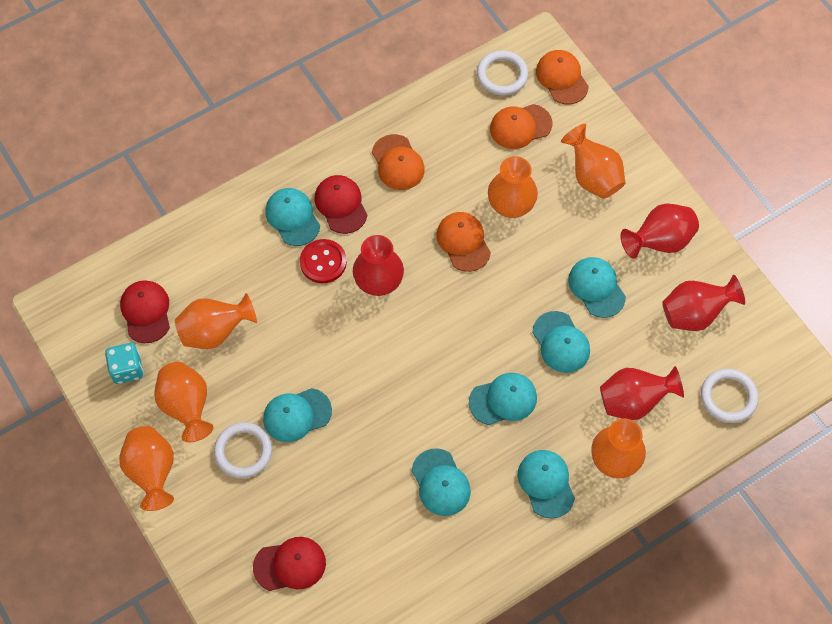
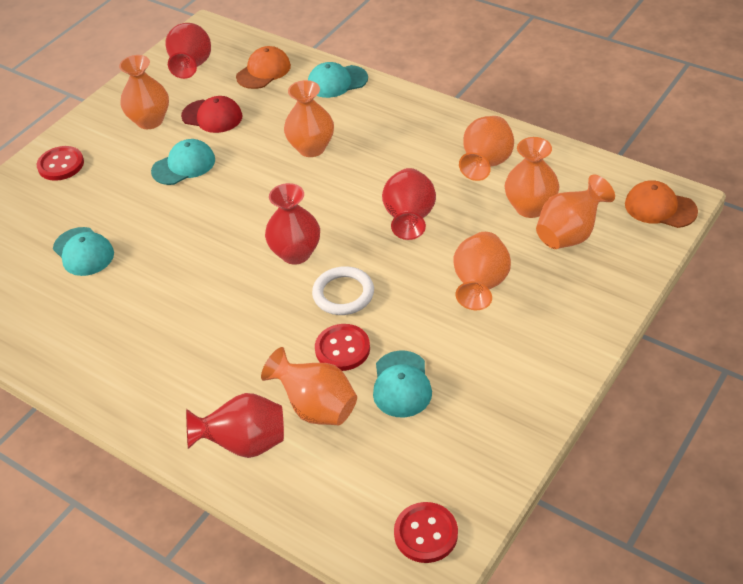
orange cap: 4 -> 2
orange vase: 6 -> 7
red button: 1 -> 3
red cap: 3 -> 1
turquoise cap: 7 -> 4
turquoise dice: 1 -> 0
white ring: 3 -> 1

